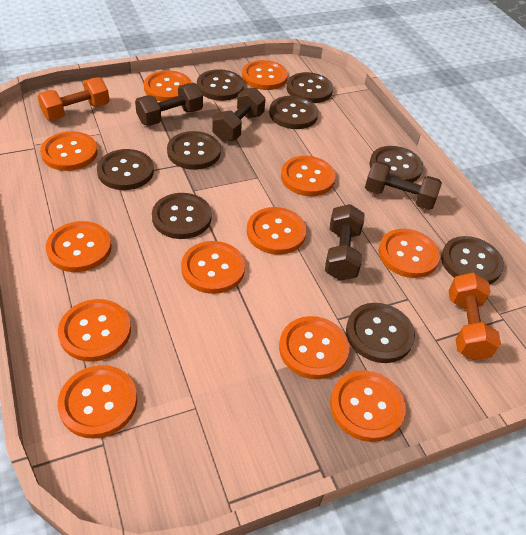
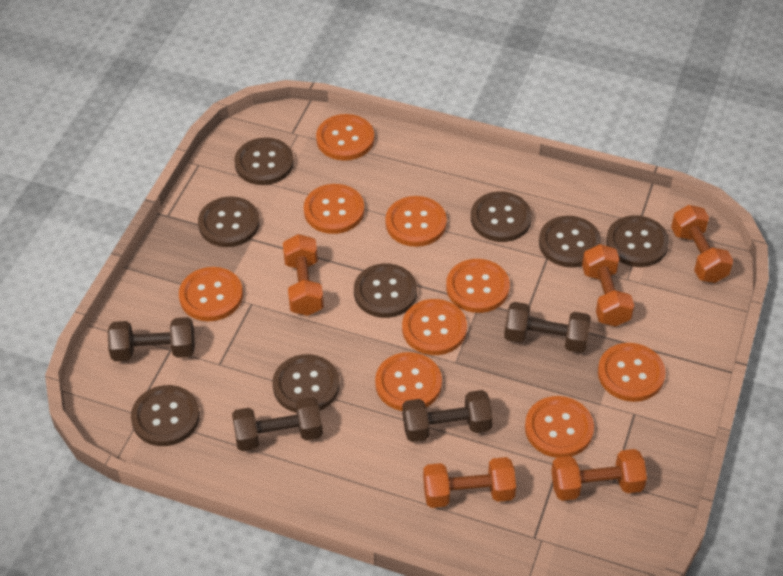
brown button: 9 -> 8
orange button: 12 -> 9
orange dumbbell: 2 -> 5

